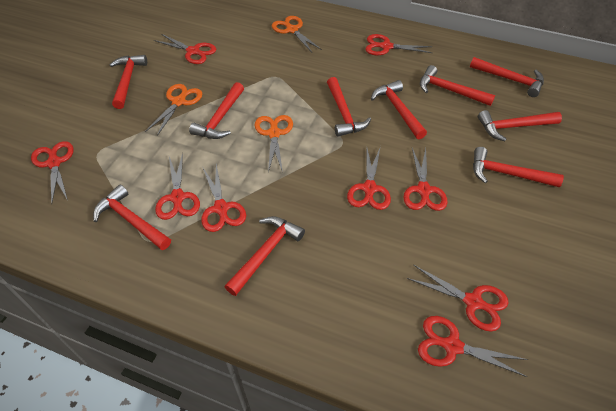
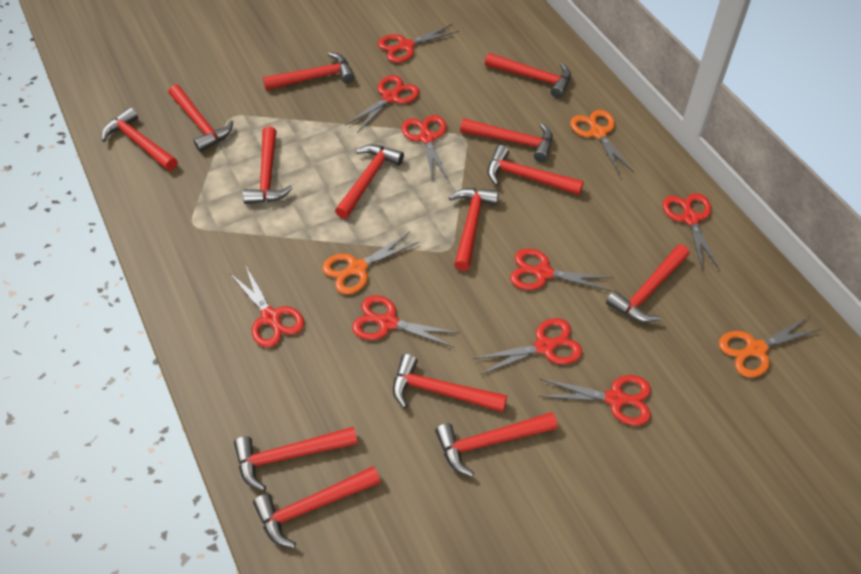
red hammer: 10 -> 14

